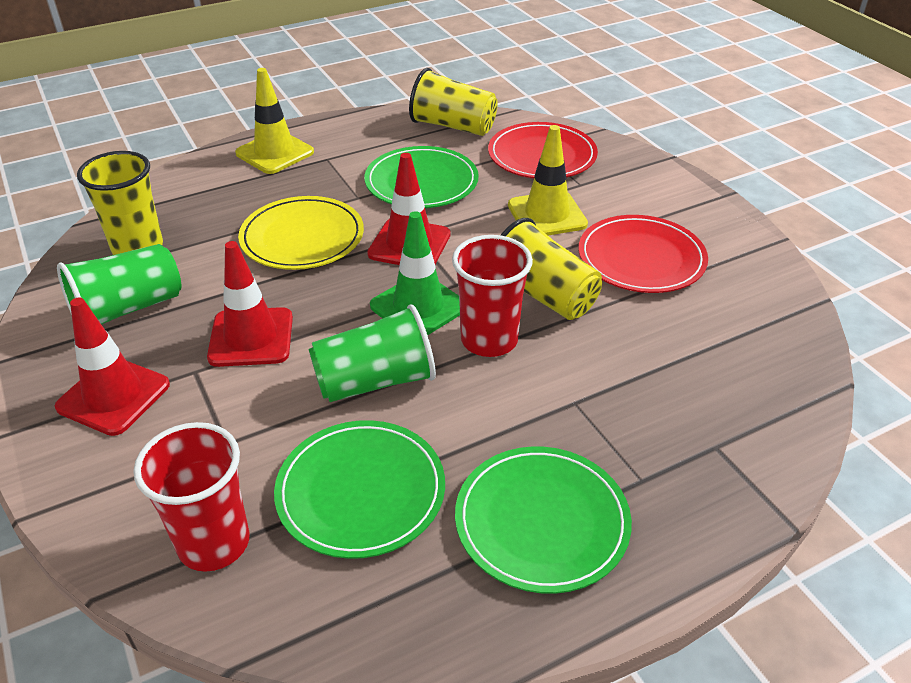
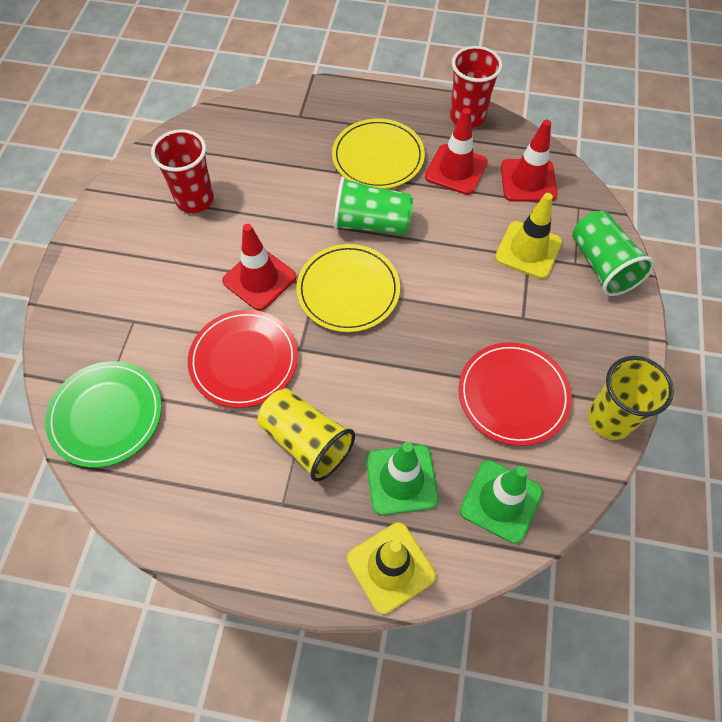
green plate: 3 -> 1
green traffic cone: 1 -> 2
yellow cup: 3 -> 2
yellow plate: 1 -> 2

